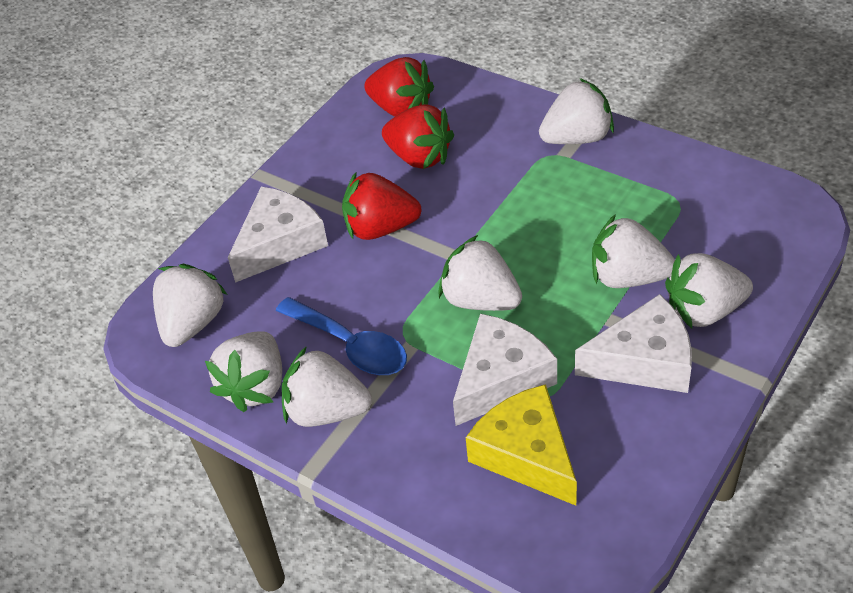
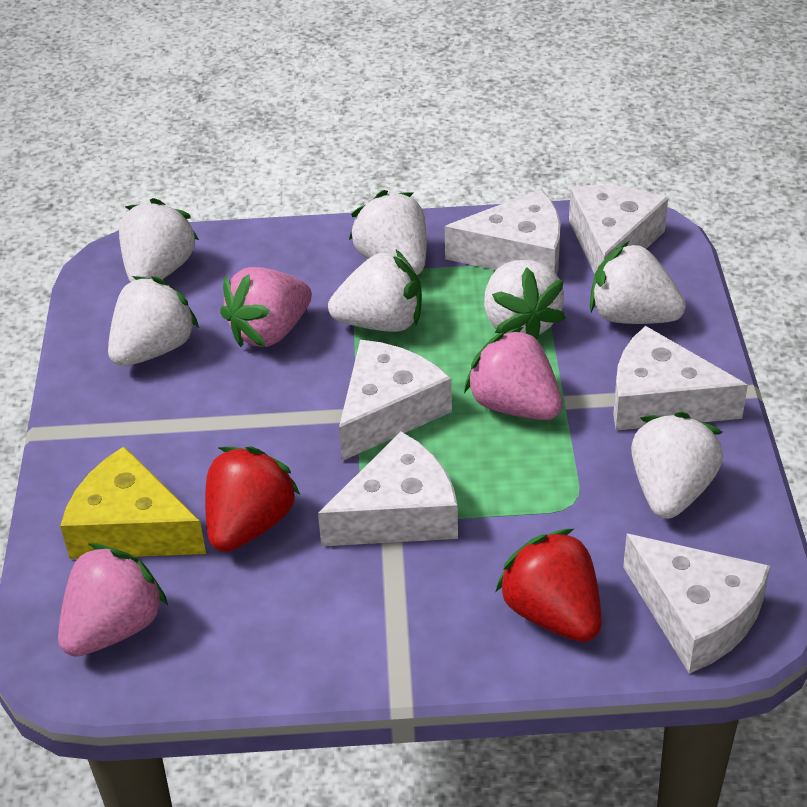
blue spoon: 1 -> 0
pink strawberry: 0 -> 3
red strawberry: 3 -> 2
white cheese: 3 -> 6

